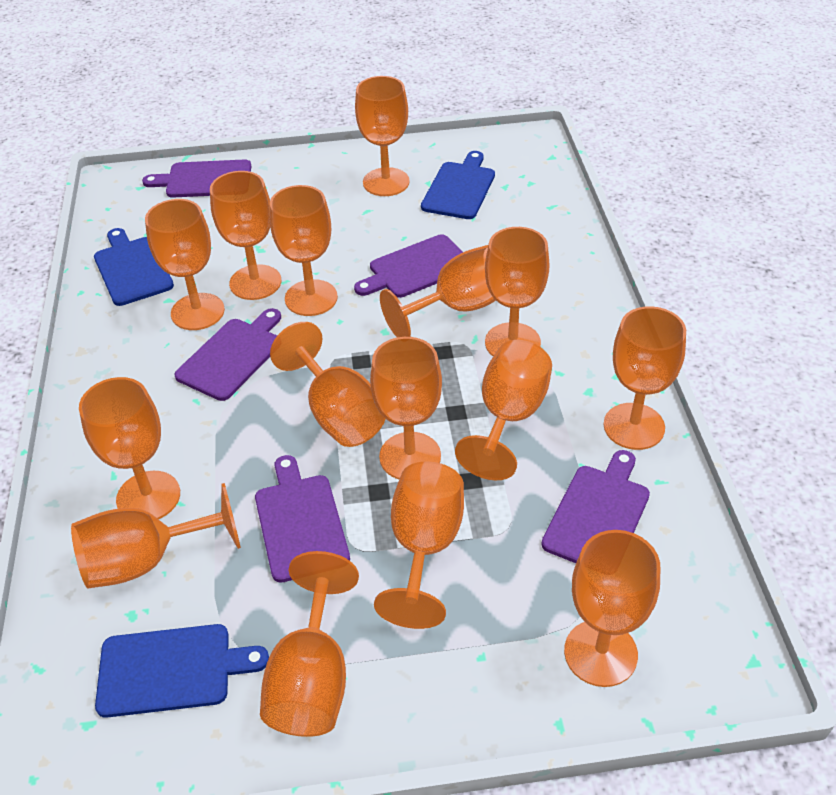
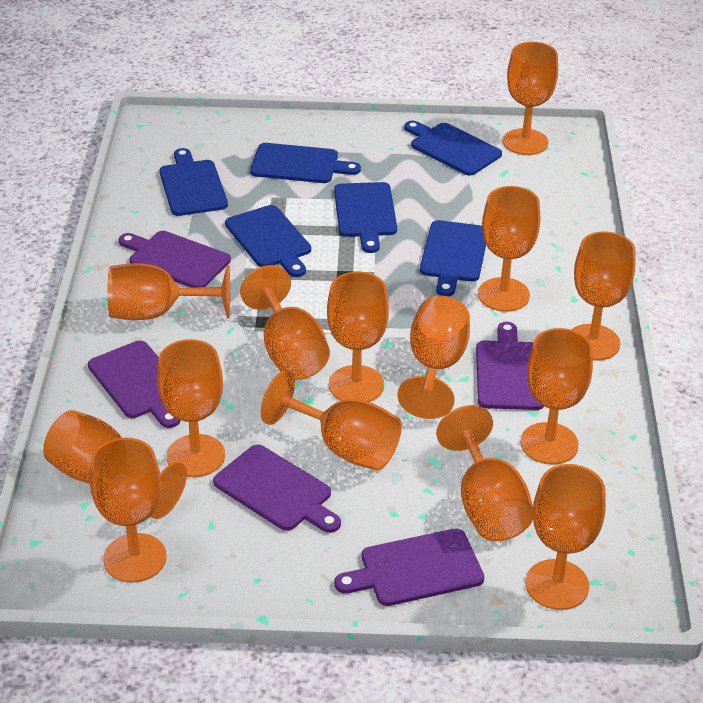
blue cutting board: 3 -> 6
orange goblet: 15 -> 14

